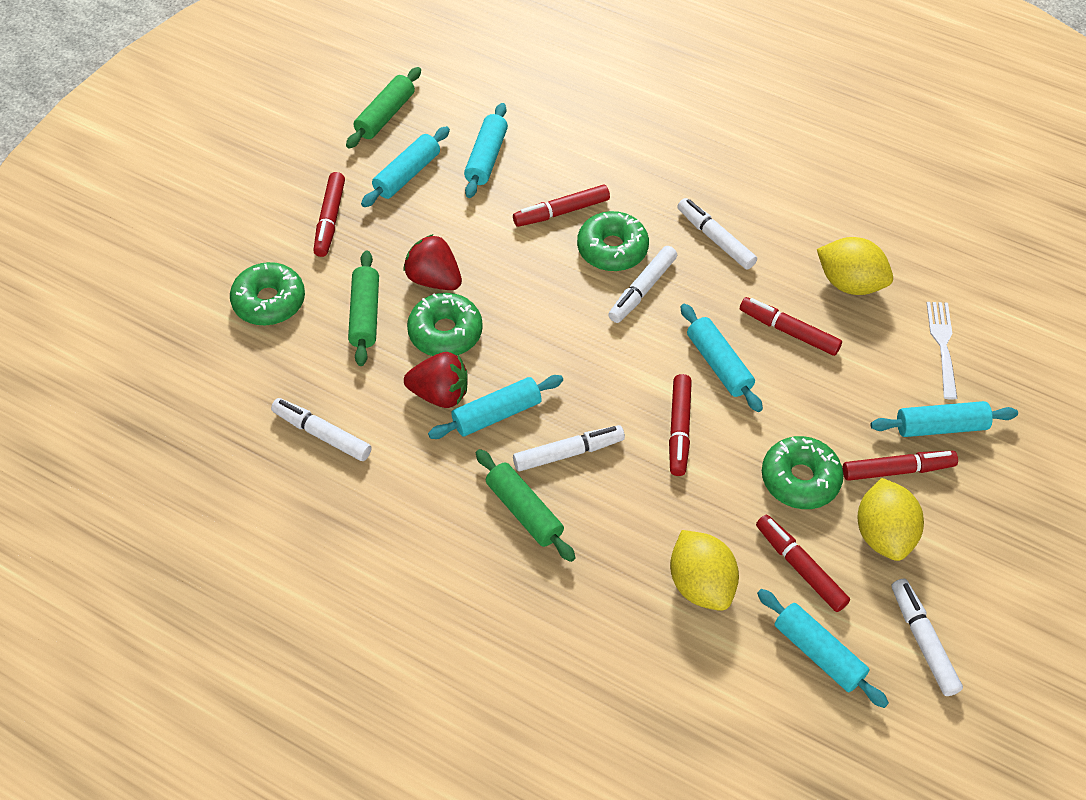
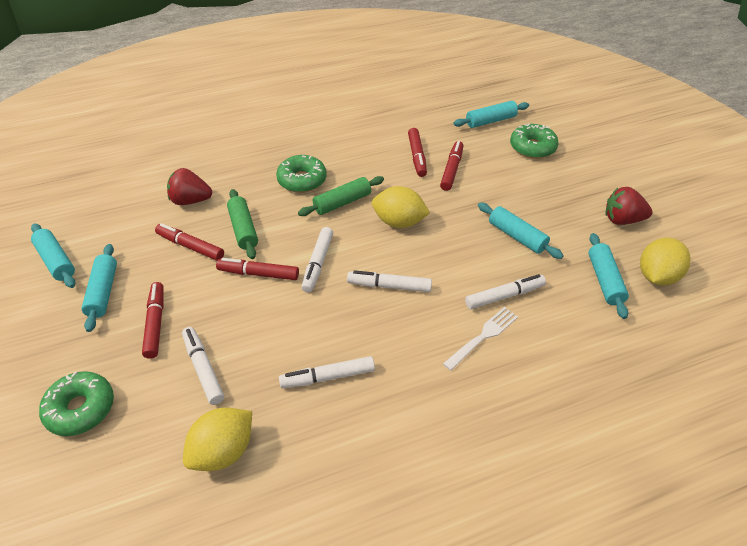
green donut: 4 -> 3
green rolling pin: 3 -> 2
red marker: 6 -> 5
turquoise rolling pin: 6 -> 5

